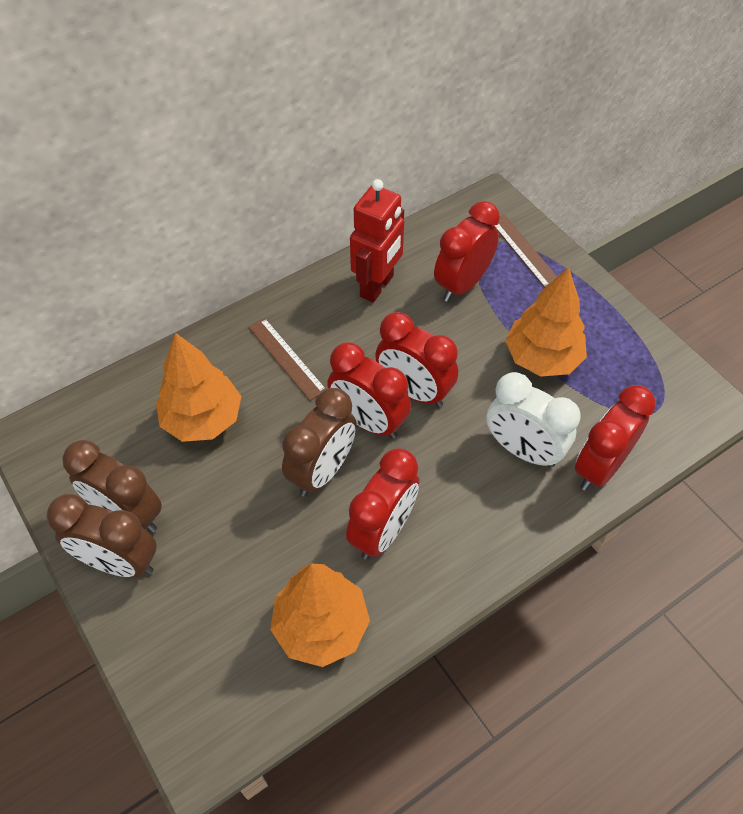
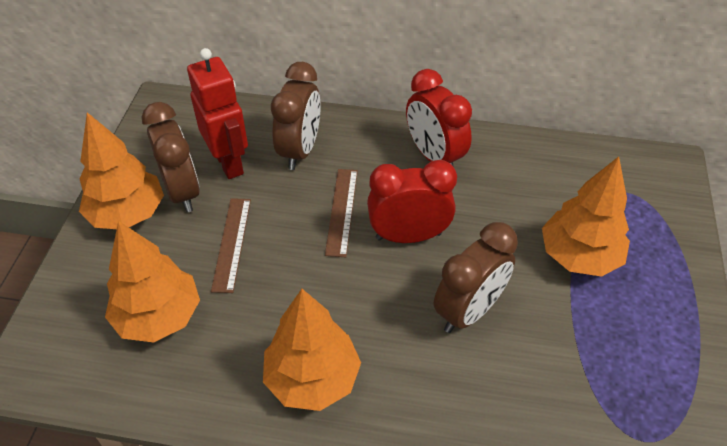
orange tree: 3 -> 4
red clock: 5 -> 2
white clock: 1 -> 0

